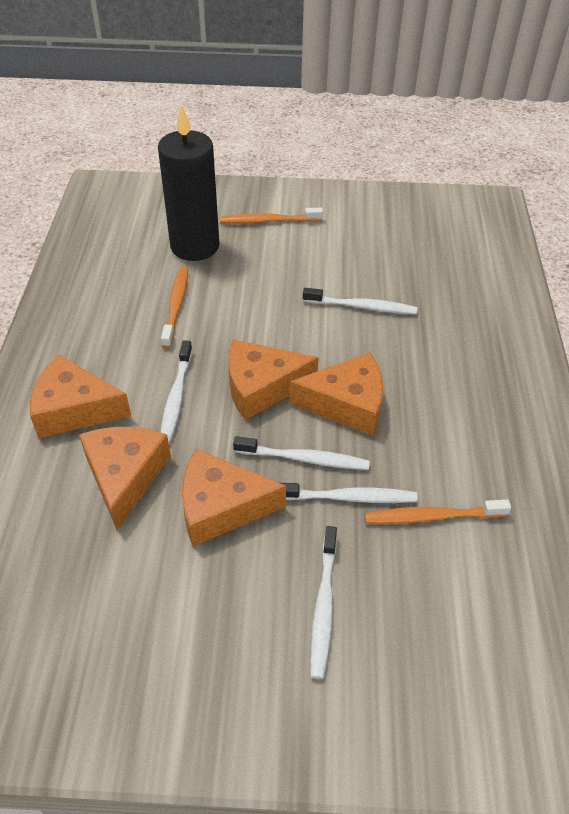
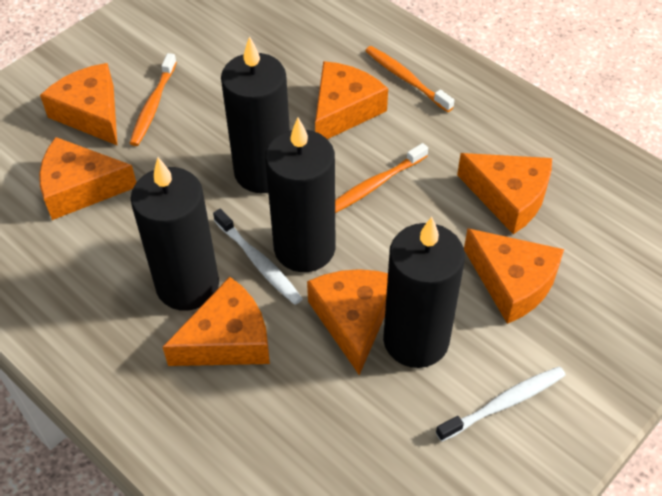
black candle: 1 -> 4
orange cheese: 5 -> 7
white toothbrush: 5 -> 2

